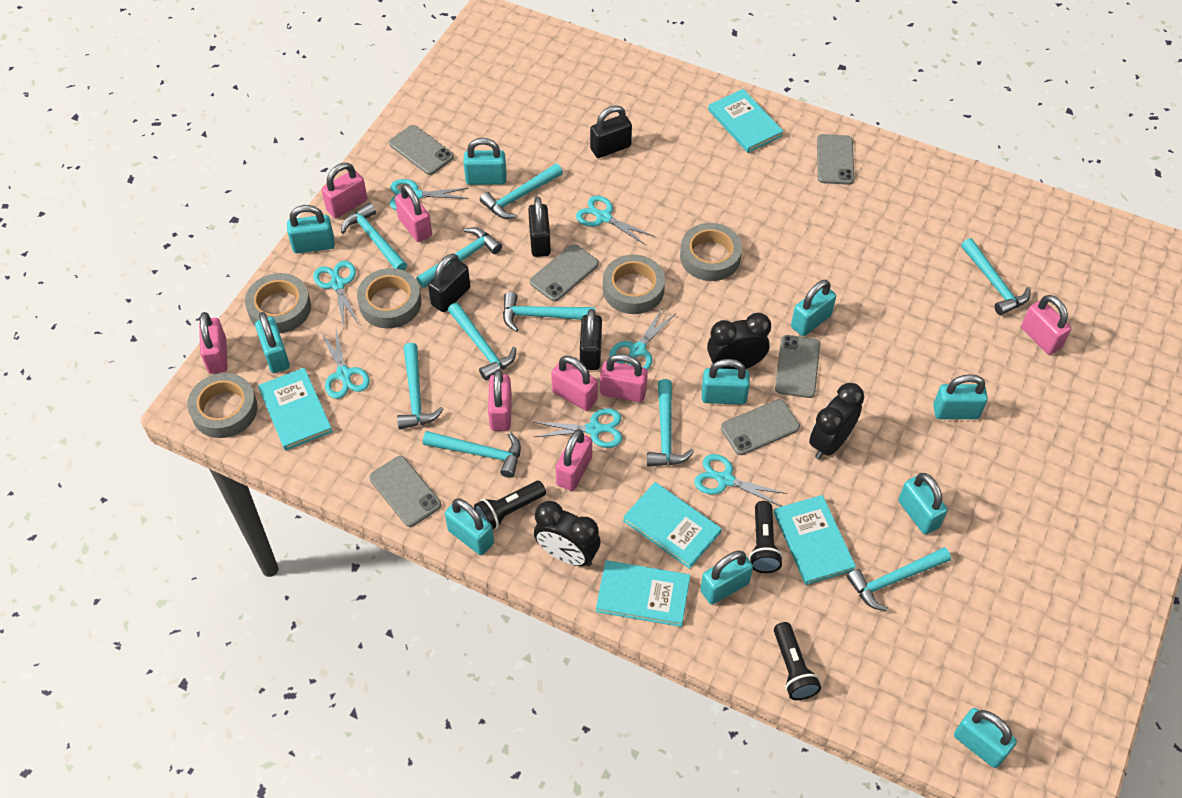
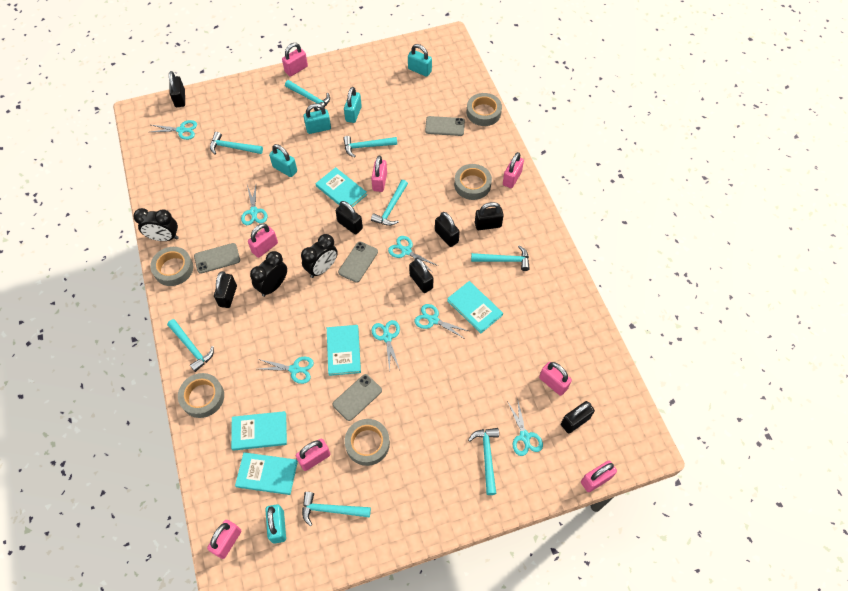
black flashlight: 3 -> 0
black padlock: 4 -> 7
grey phone: 6 -> 4
turquoise hammer: 10 -> 8
turquoise padlock: 10 -> 5

